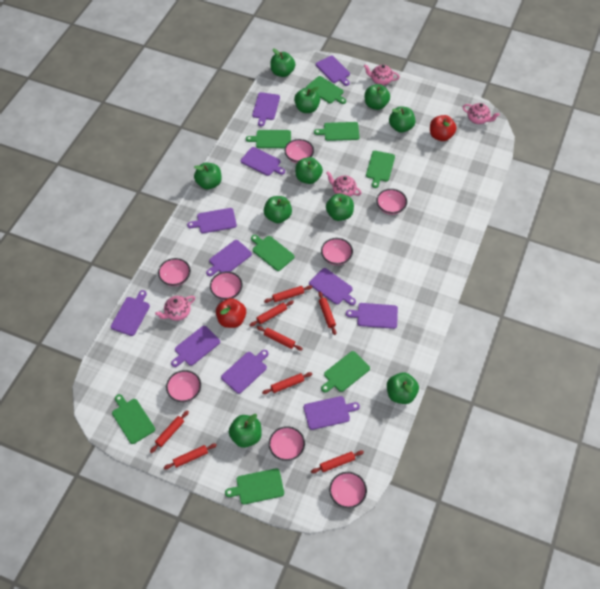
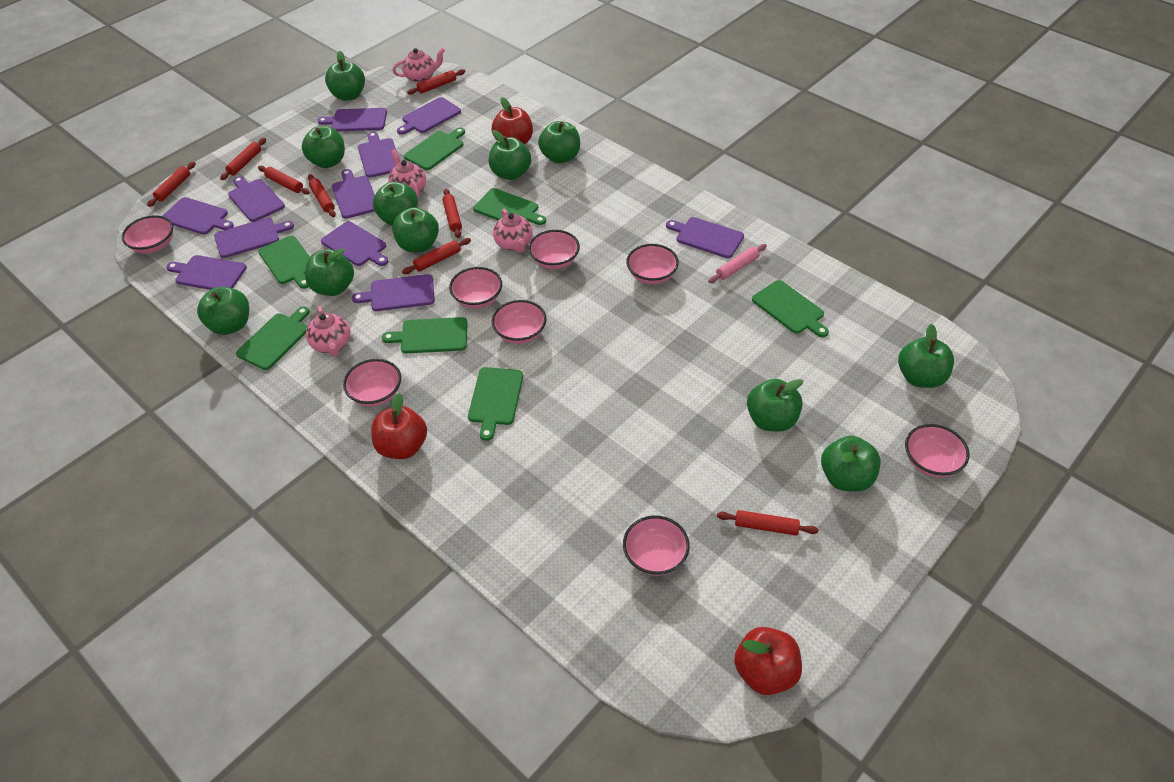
green apple: 10 -> 11
green cutting board: 8 -> 7
pink rolling pin: 0 -> 1
red apple: 2 -> 3

